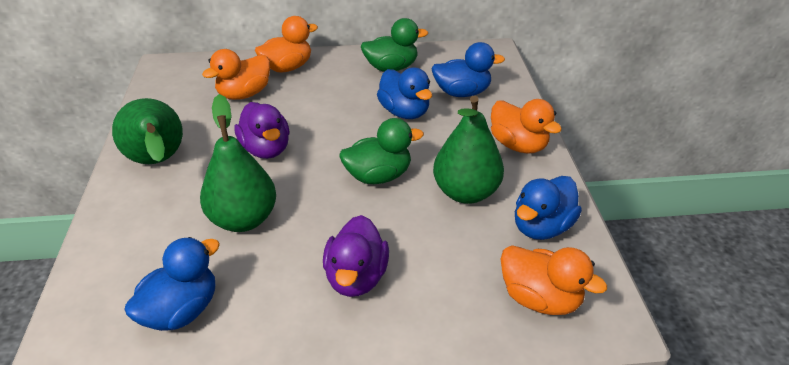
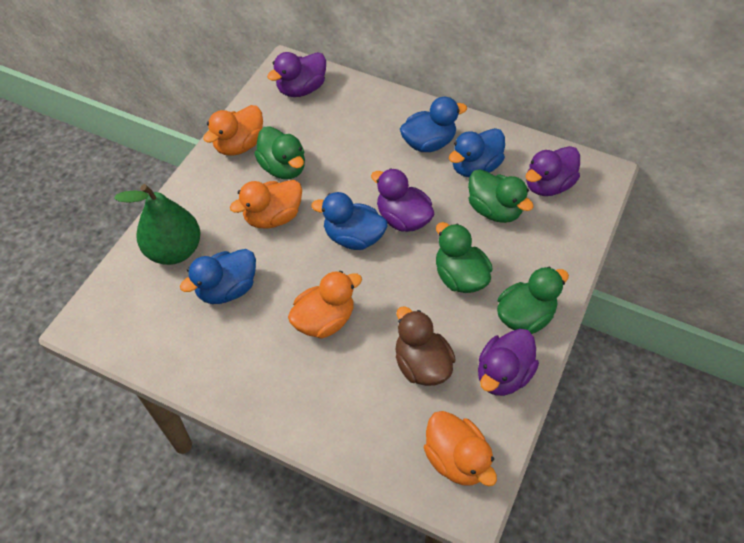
brown duck: 0 -> 1
green duck: 2 -> 4
green pear: 3 -> 1
purple duck: 2 -> 4

